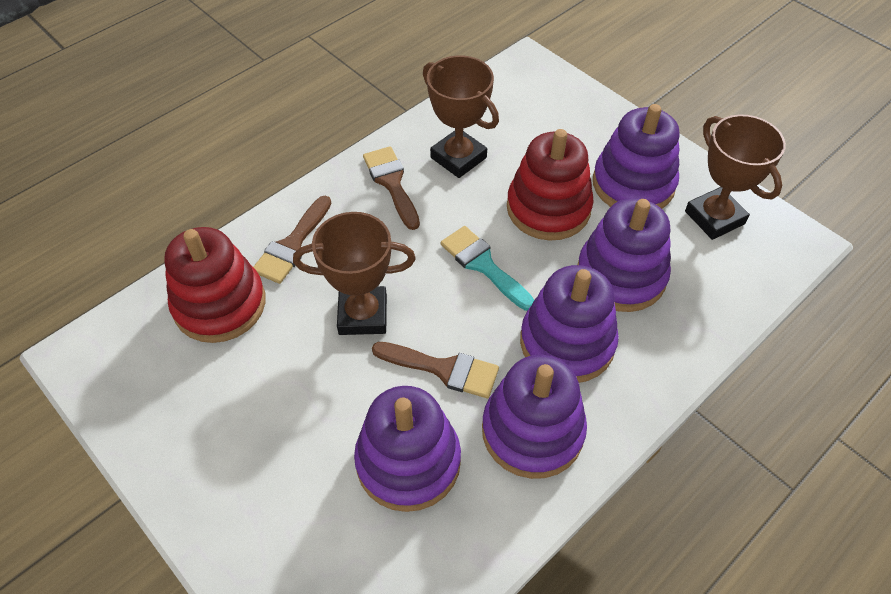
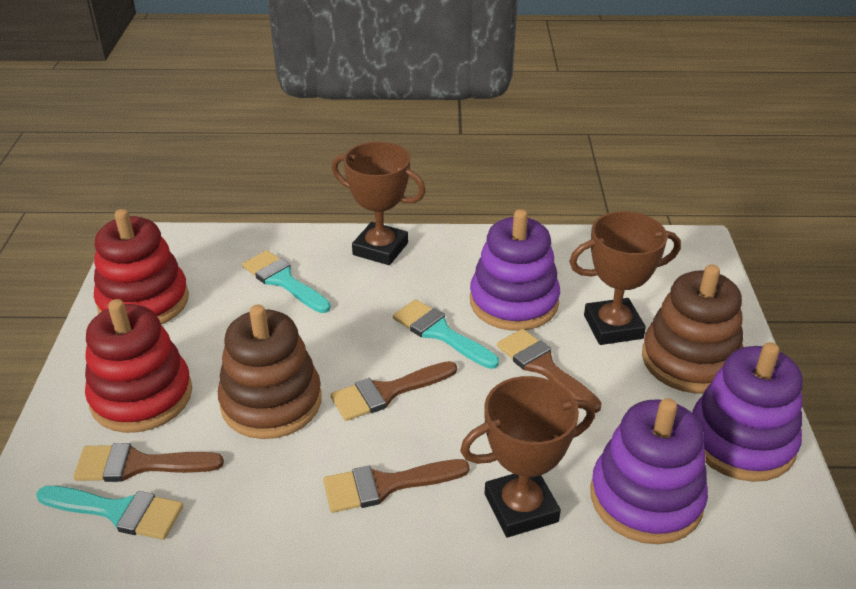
brown brush: 3 -> 4
brown stacking toy: 0 -> 2
purple stacking toy: 5 -> 3
turquoise brush: 1 -> 3

